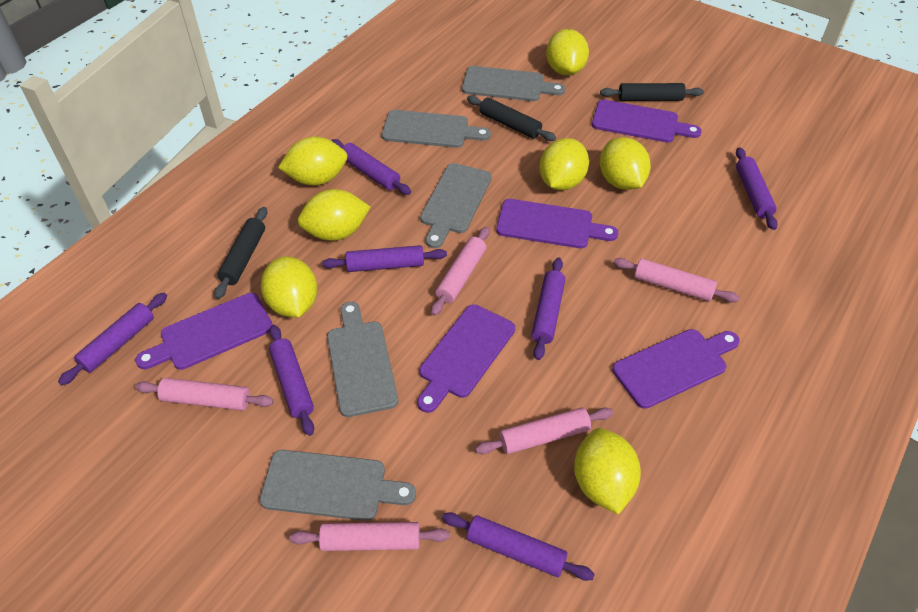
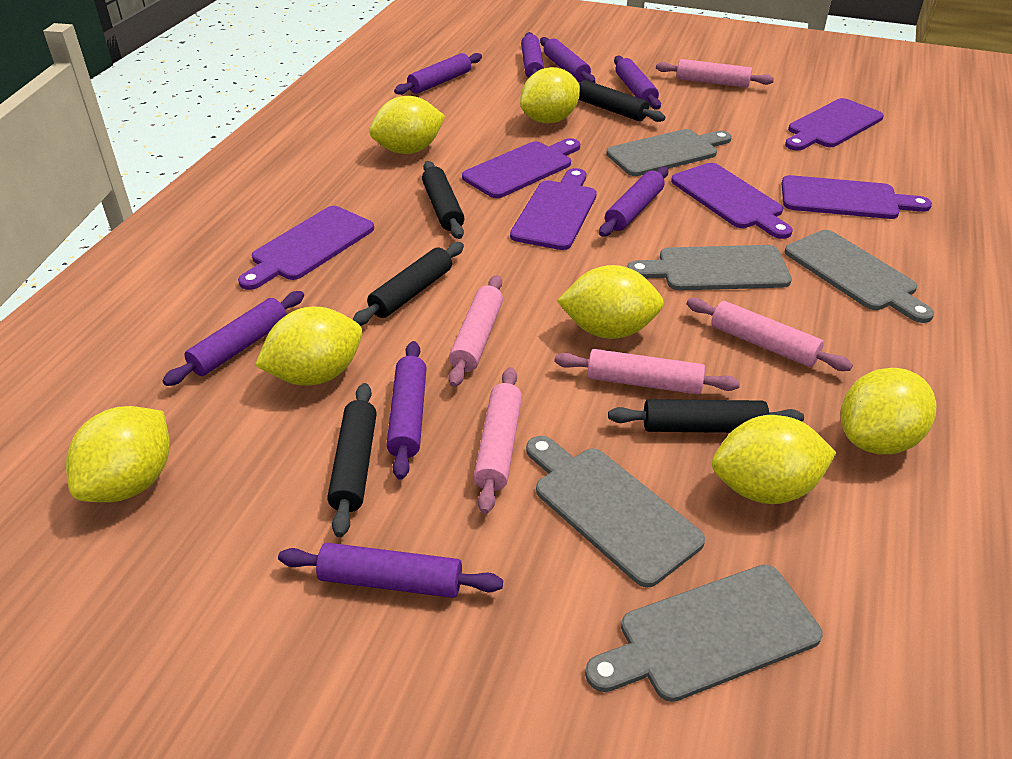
black rolling pin: 3 -> 5
purple cutting board: 5 -> 6
purple rolling pin: 7 -> 8

